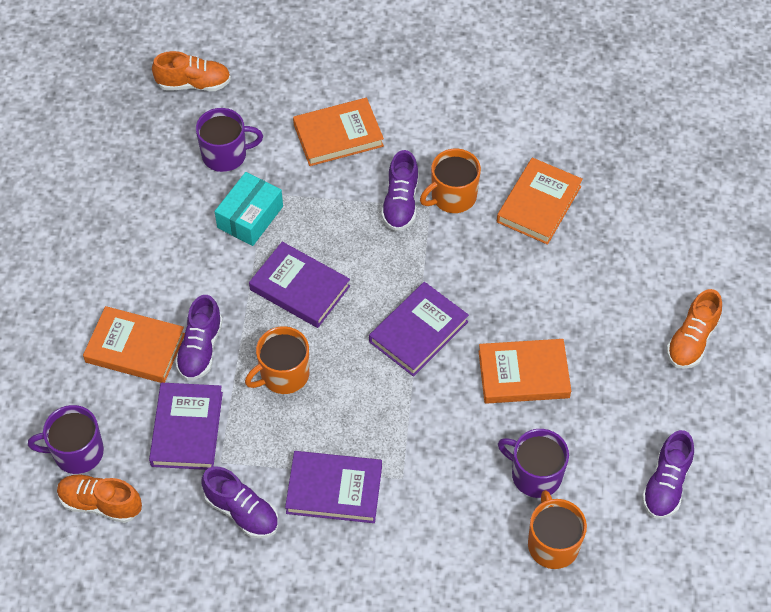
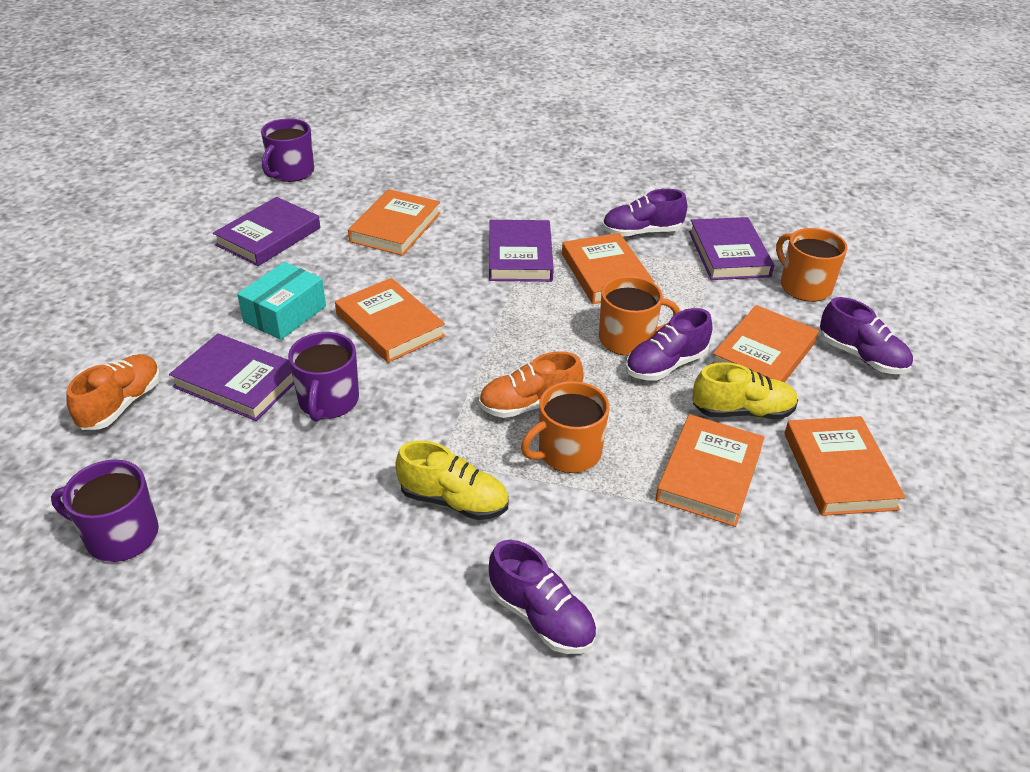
orange book: 4 -> 6
orange shoe: 3 -> 2
yellow shoe: 0 -> 2

